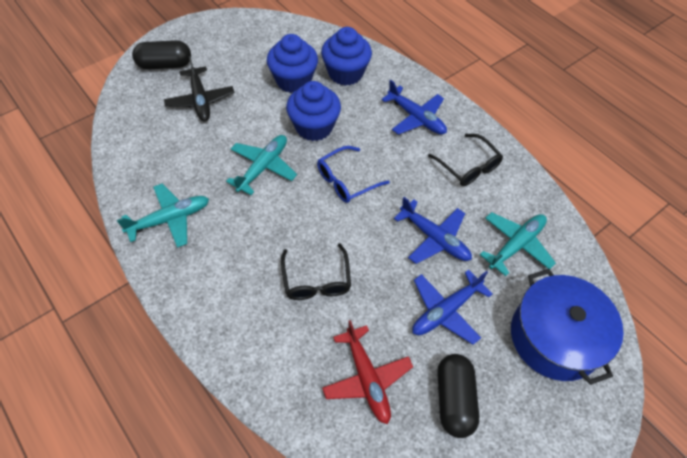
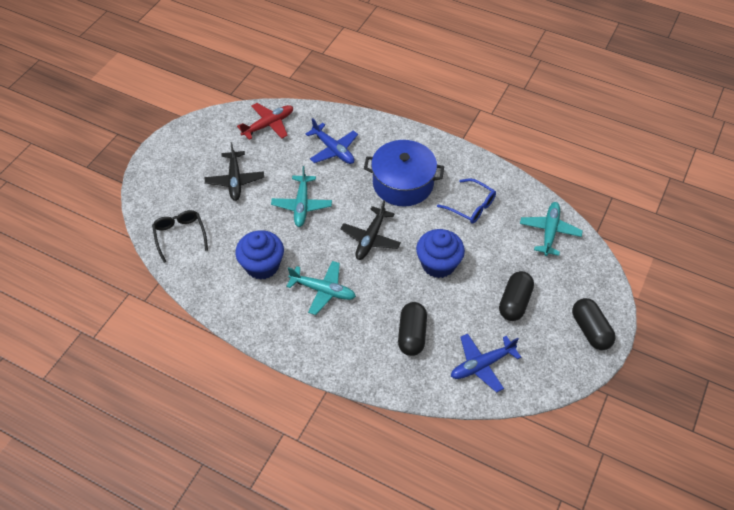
black capsule: 2 -> 3
black glasses: 2 -> 1
black plane: 1 -> 2
blue cupcake: 3 -> 2
blue plane: 3 -> 2

